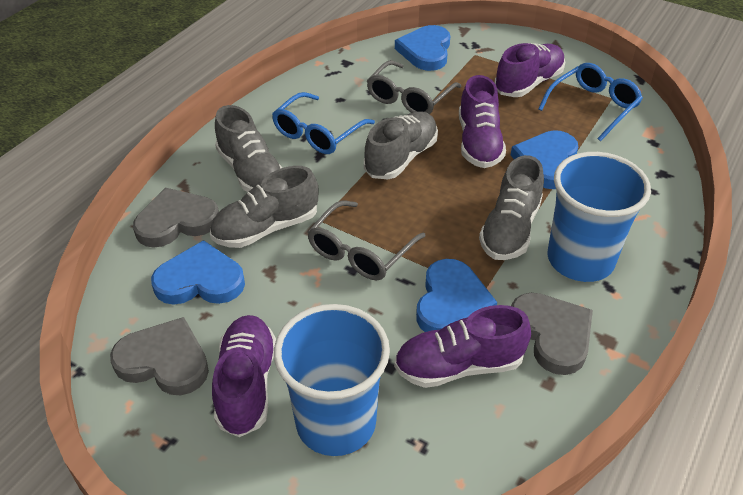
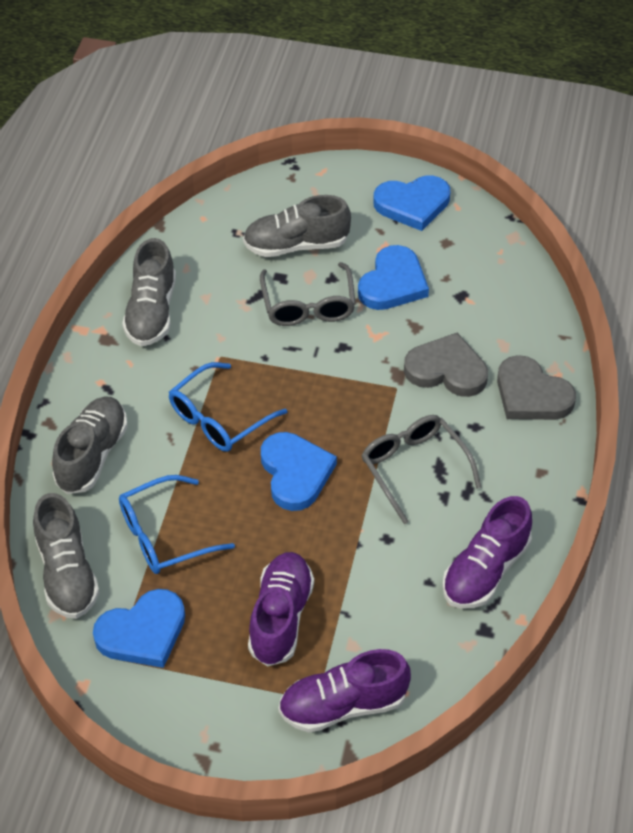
blue cup: 2 -> 0
grey heart: 3 -> 2
purple shoe: 4 -> 3

